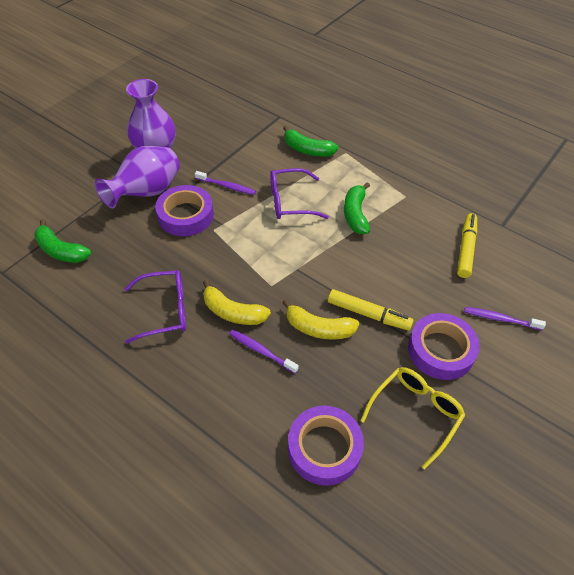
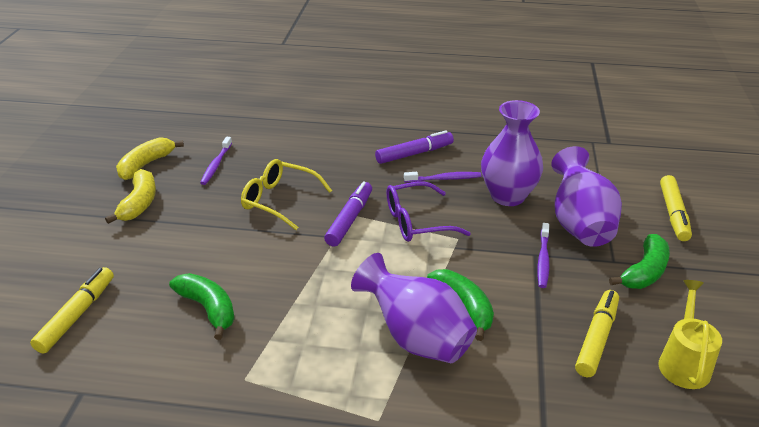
purple glasses: 2 -> 1
purple marker: 0 -> 2
purple tape: 3 -> 0
purple vase: 2 -> 3
yellow marker: 2 -> 3
yellow watering can: 0 -> 1

